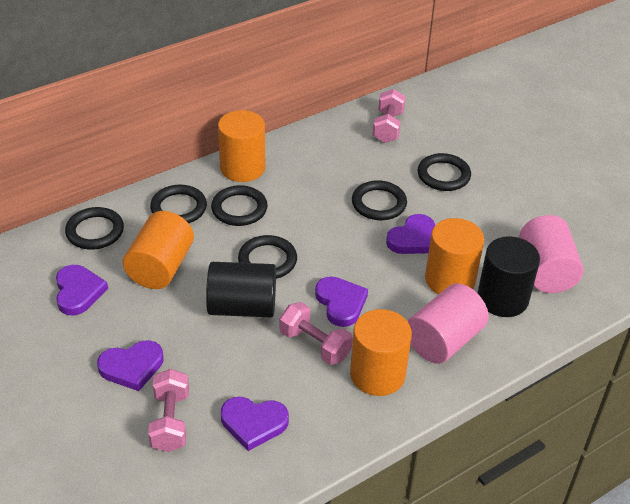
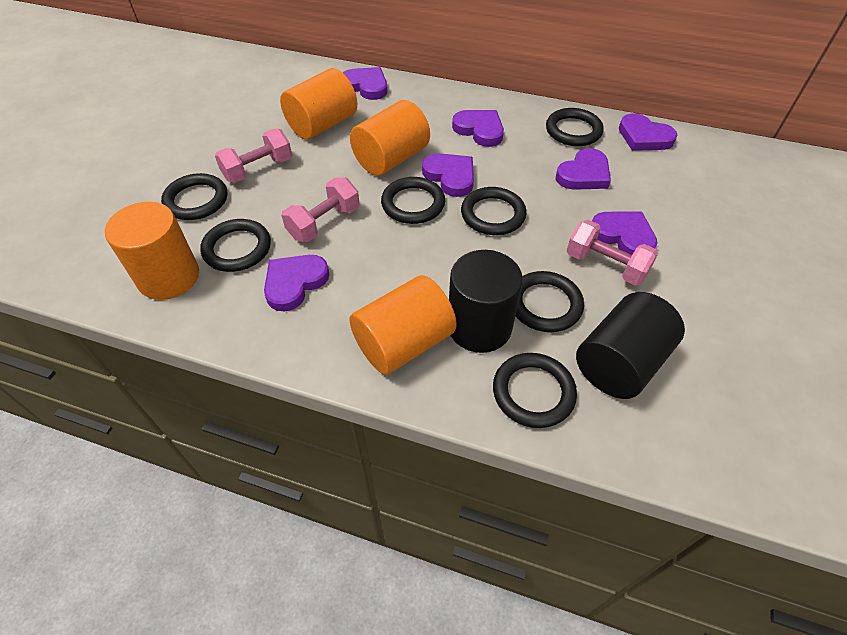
black ring: 6 -> 7
pink cylinder: 2 -> 0
purple heart: 5 -> 7

